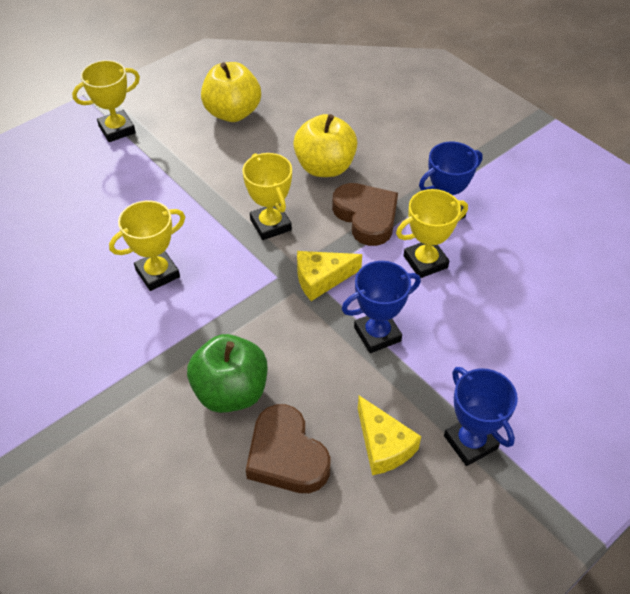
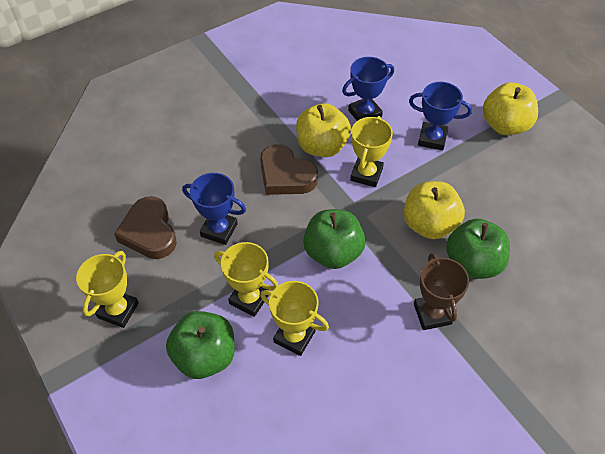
brown trophy: 0 -> 1
green apple: 1 -> 3
yellow apple: 2 -> 3
yellow cheese: 2 -> 0

